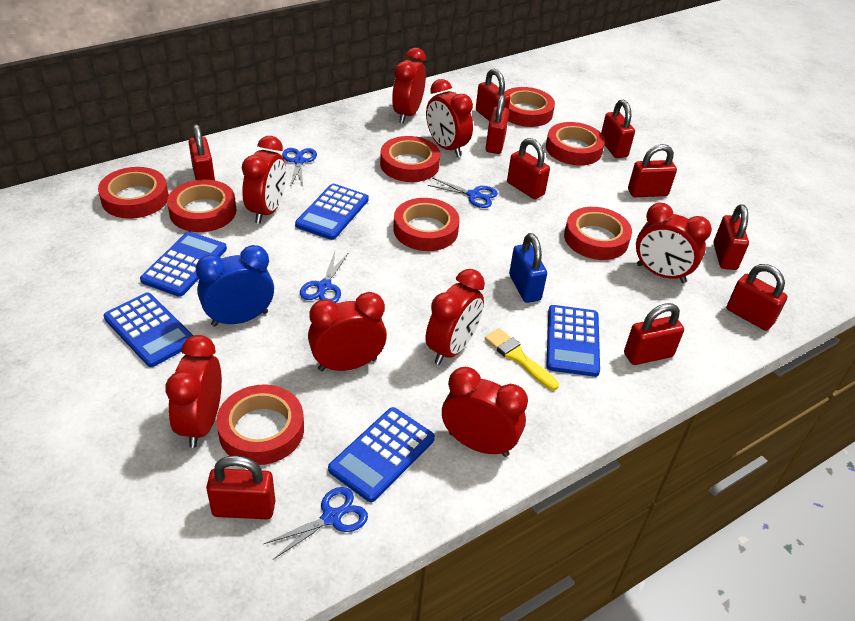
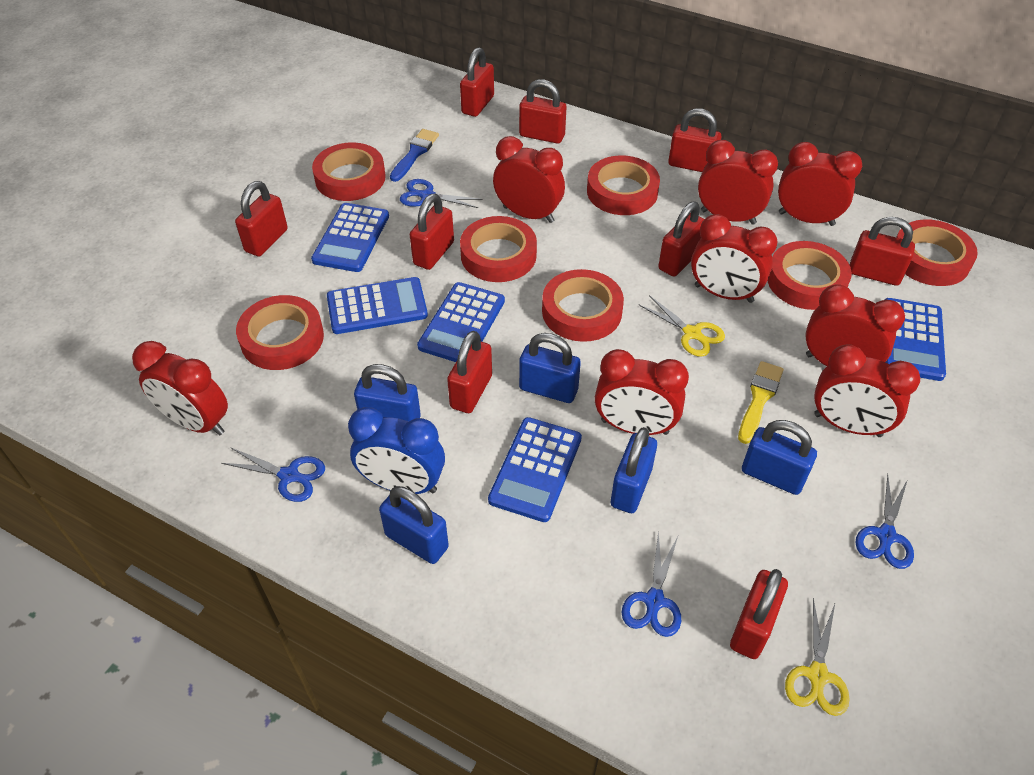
blue brush: 0 -> 1
blue padlock: 1 -> 5
red padlock: 10 -> 9
red tape: 8 -> 7
yellow scissors: 0 -> 2

